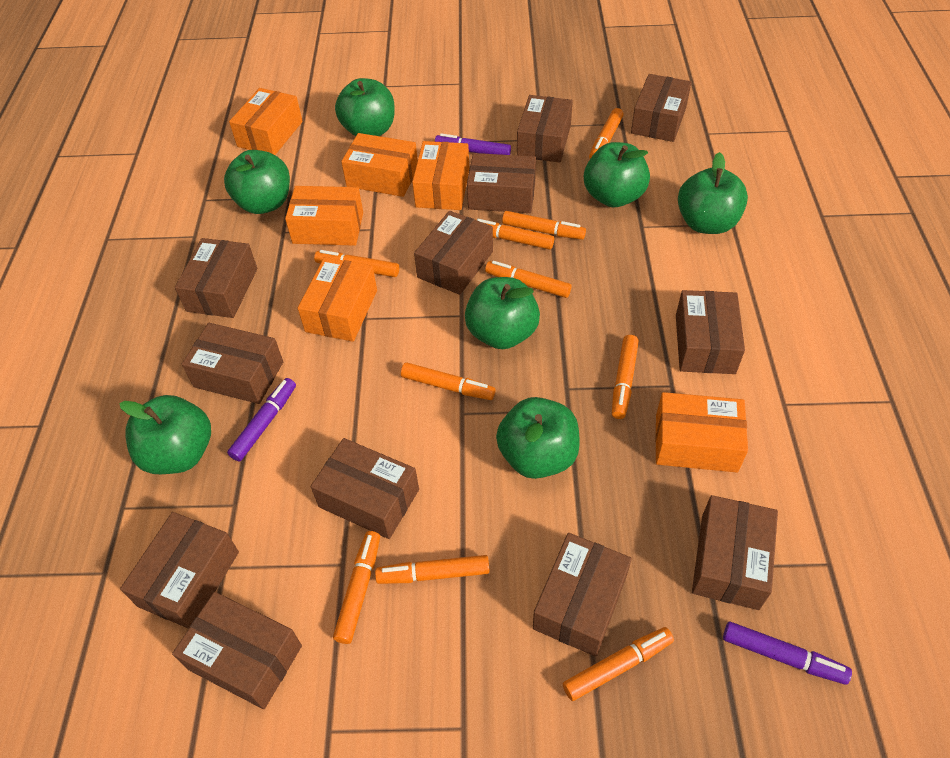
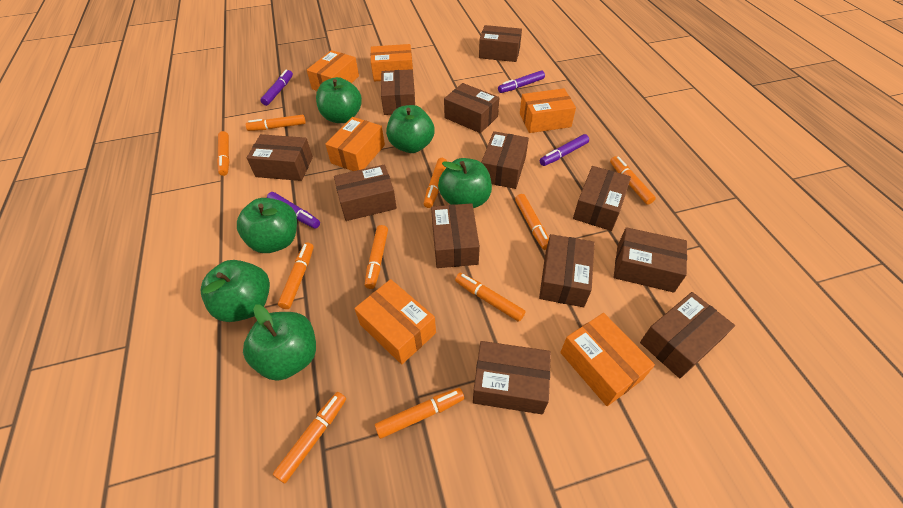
green apple: 7 -> 6
purple marker: 3 -> 4

